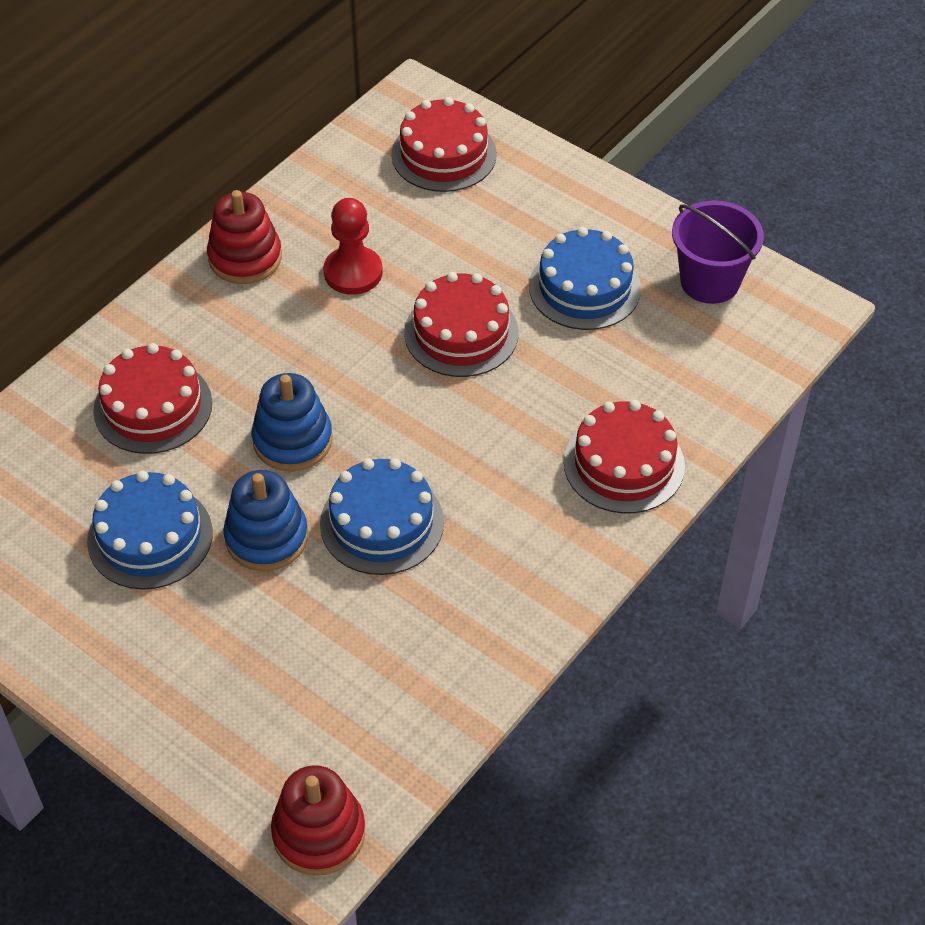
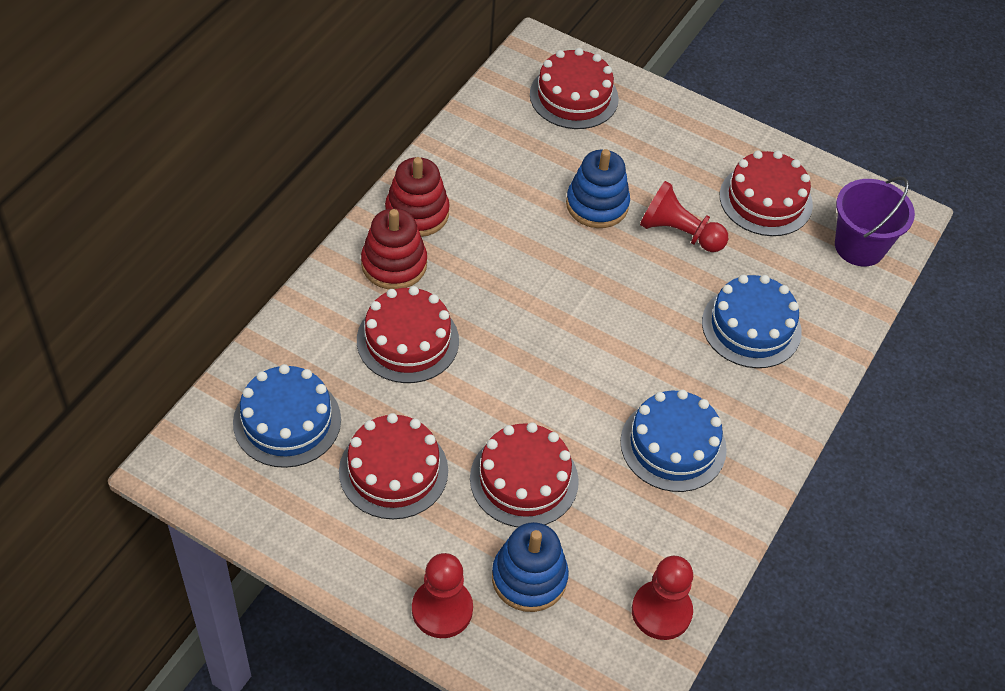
red cake: 4 -> 5
red pawn: 1 -> 3

